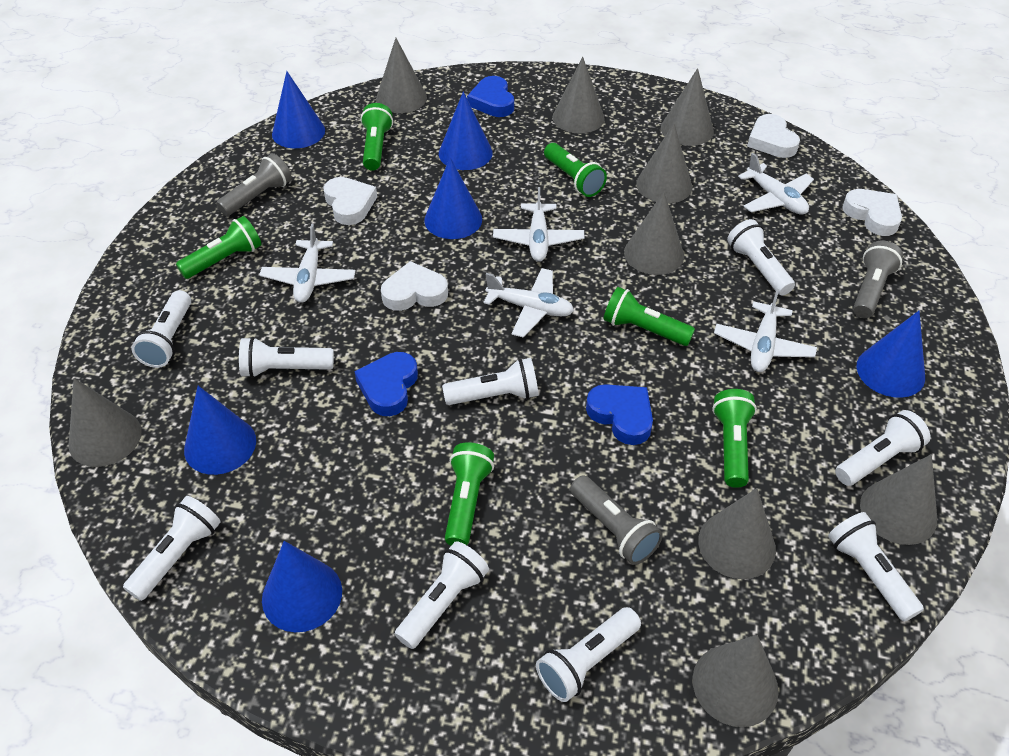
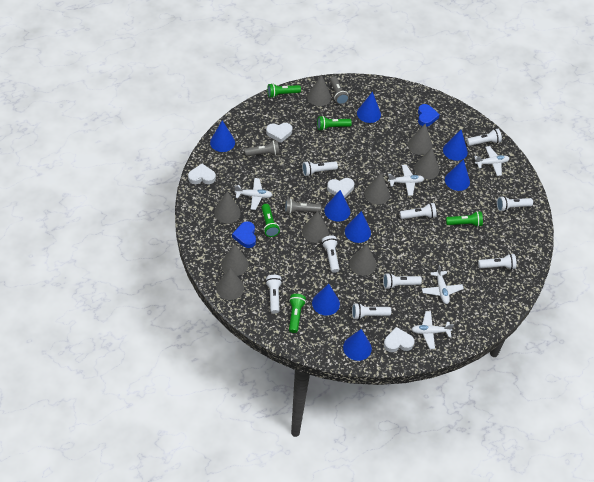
blue cone: 6 -> 8
blue heart: 3 -> 2
green flashlight: 6 -> 5

